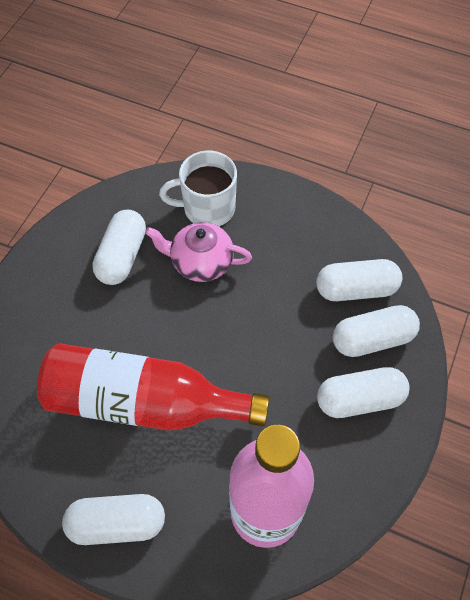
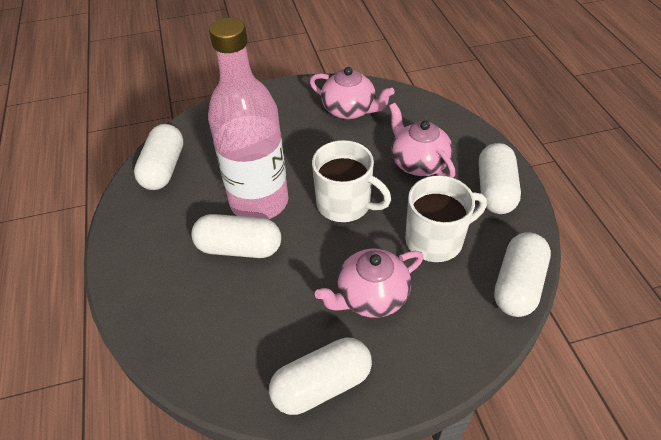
pink teapot: 1 -> 3
red bottle: 1 -> 0
white mug: 1 -> 2

